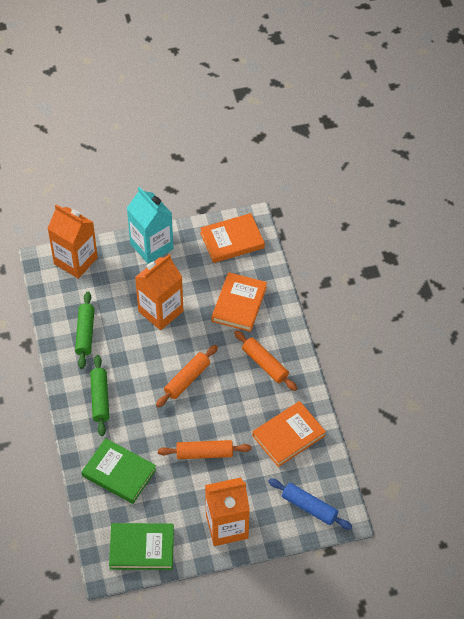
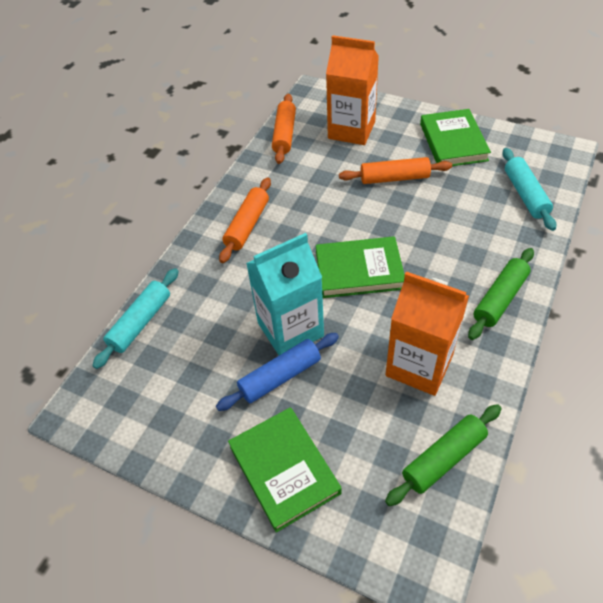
green book: 2 -> 3
orange book: 3 -> 0
orange carton: 3 -> 2
turquoise rolling pin: 0 -> 2

